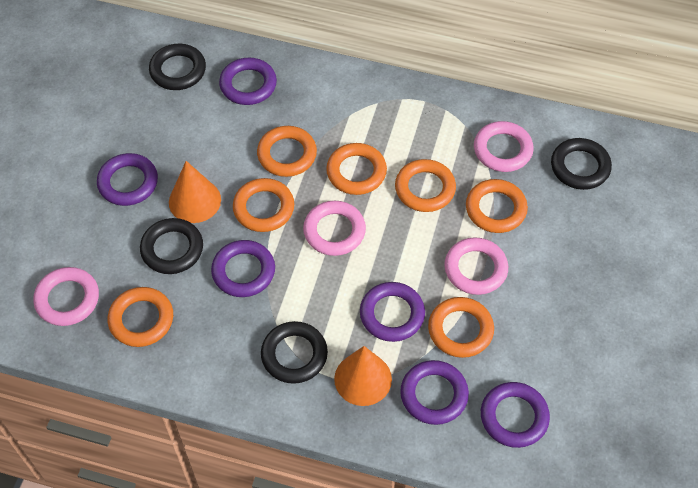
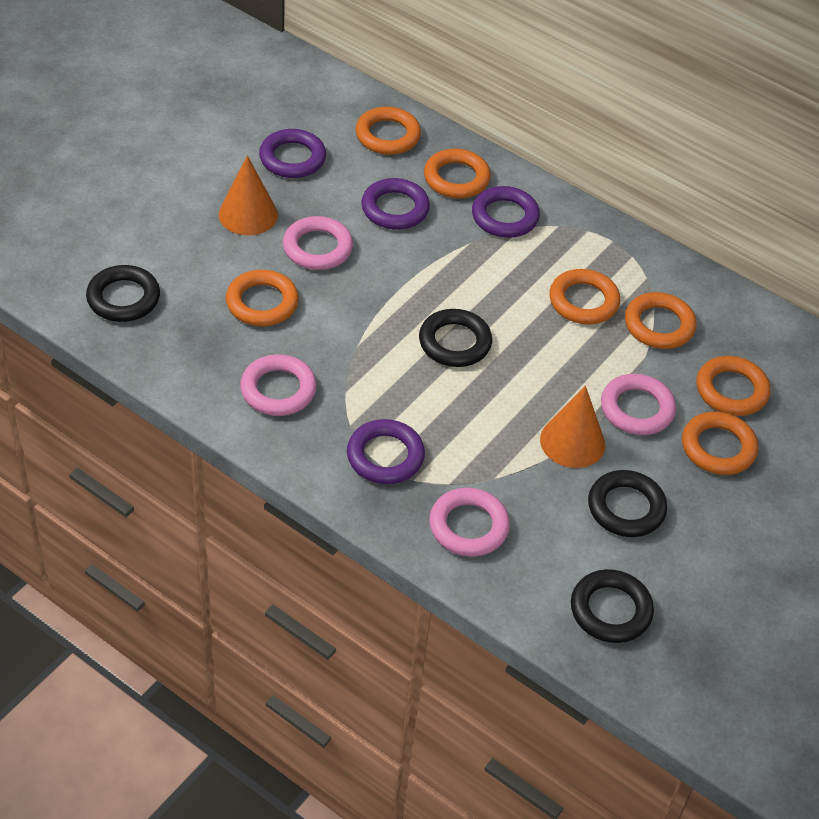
purple ring: 6 -> 4

